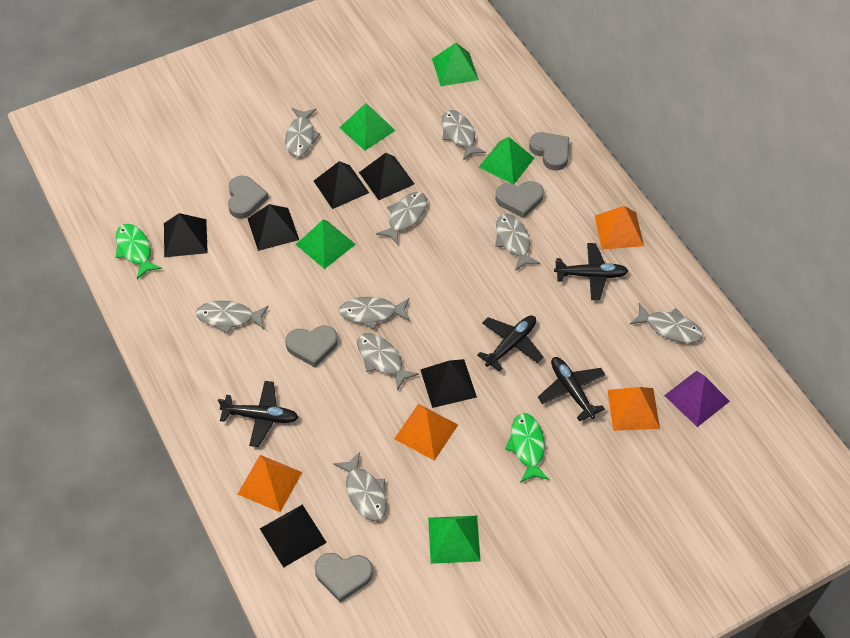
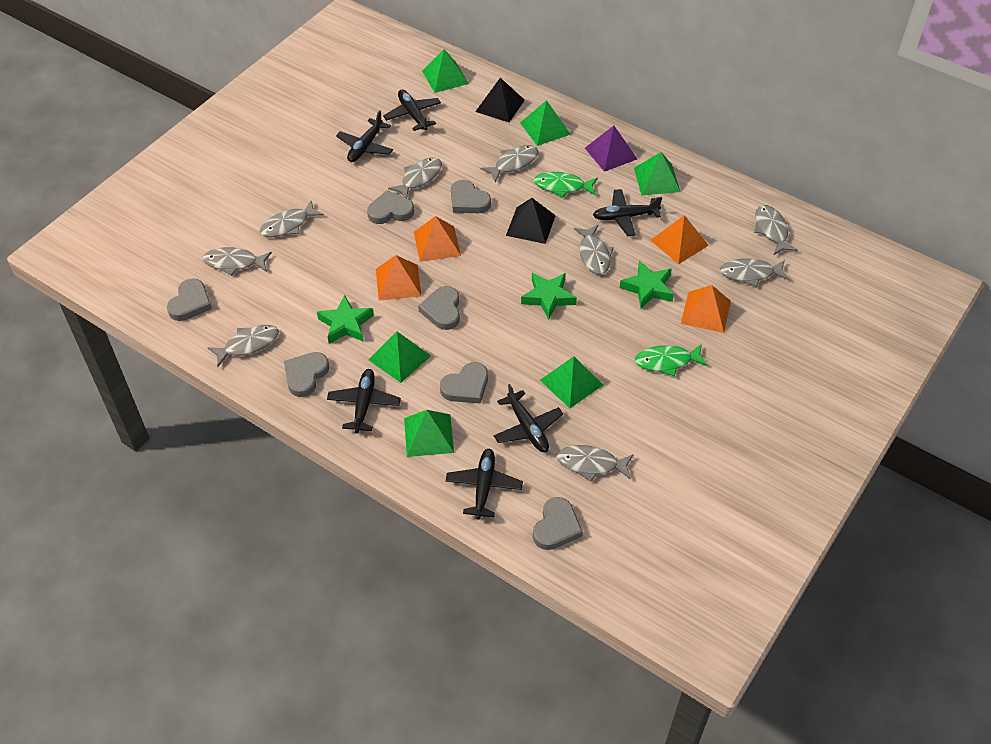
black plane: 4 -> 6
black pyramid: 6 -> 2
green pyramid: 5 -> 6
green star: 0 -> 3
grey heart: 5 -> 7

